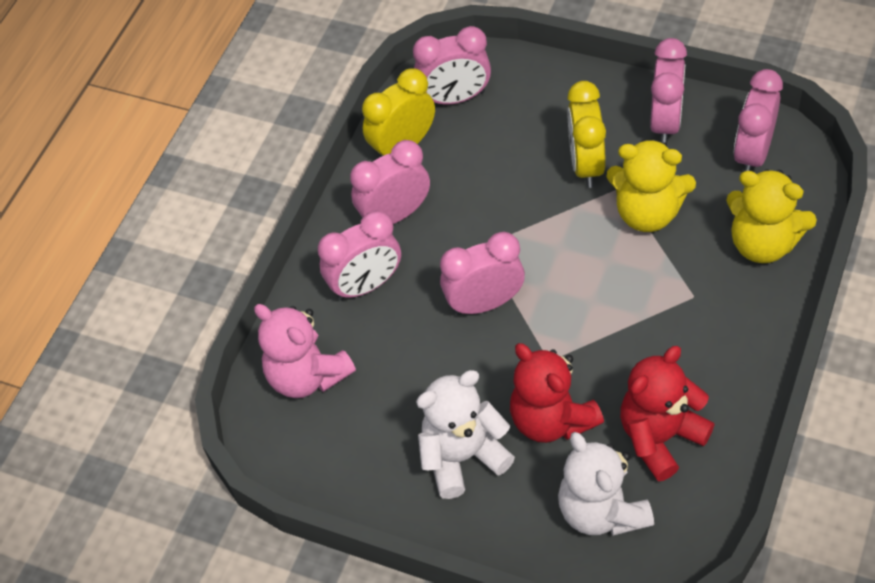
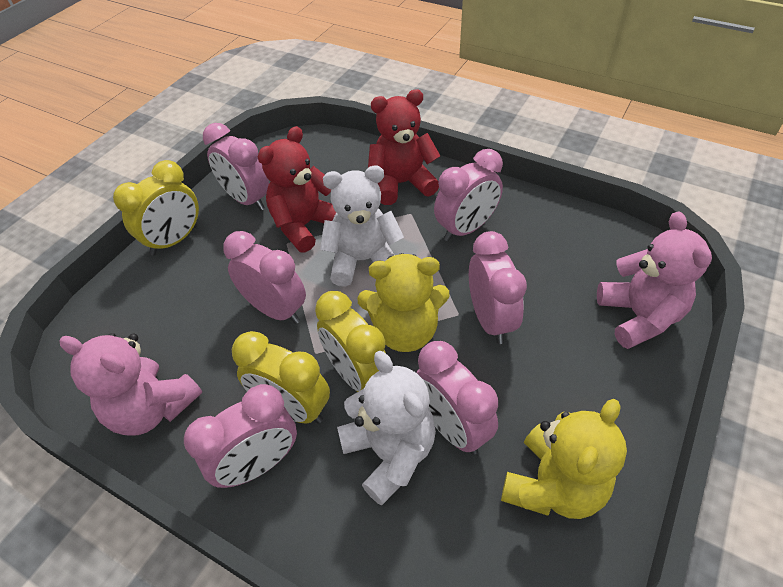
pink teddy bear: 1 -> 2
yellow clock: 2 -> 3

